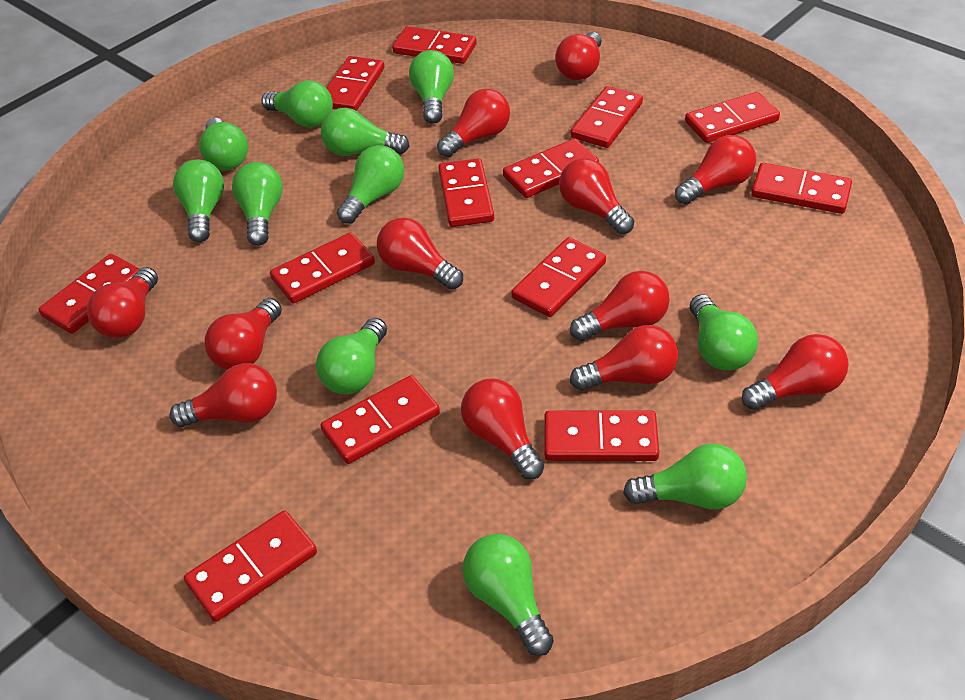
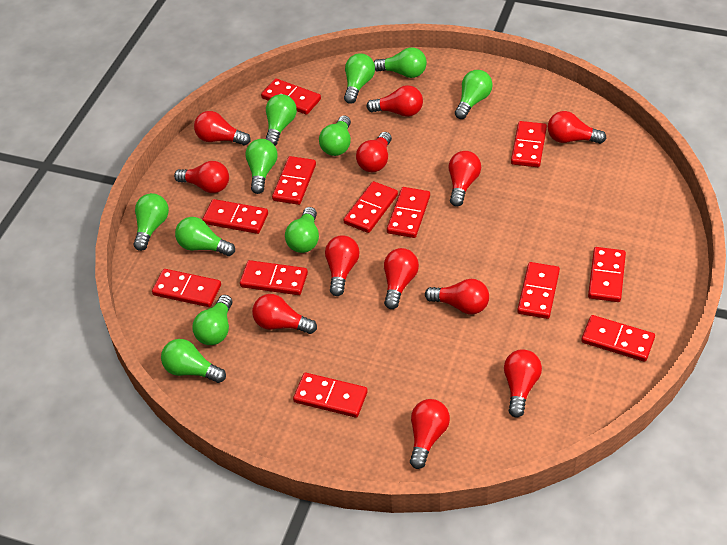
red domino: 13 -> 12

